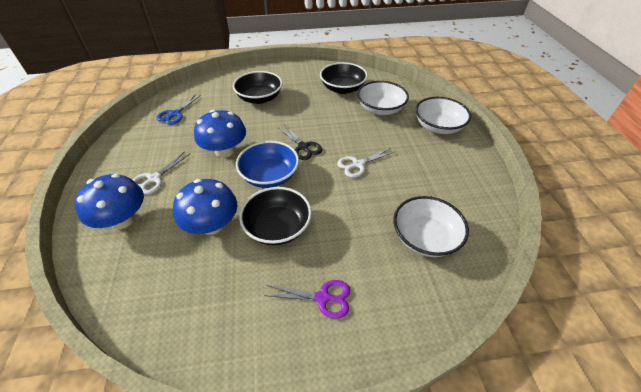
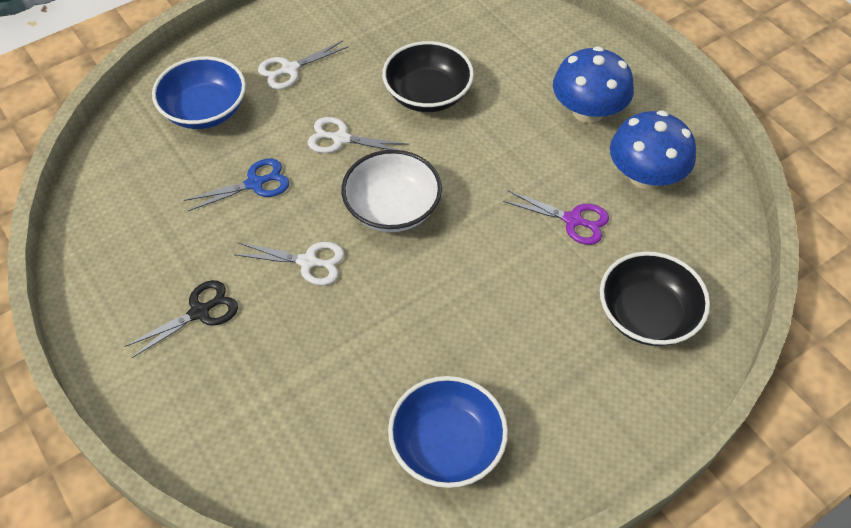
black bowl: 3 -> 2
blue bowl: 1 -> 2
blue mushroom: 3 -> 2
white bowl: 3 -> 1
white scissors: 2 -> 3

